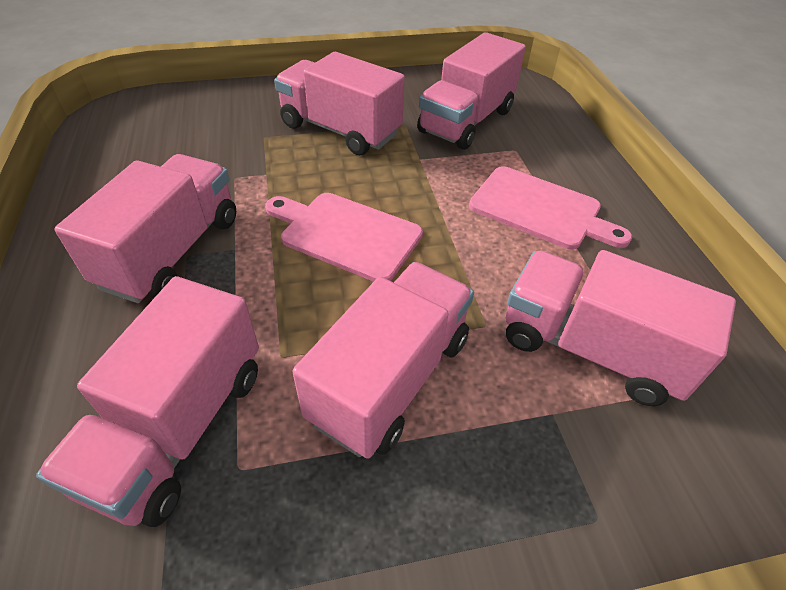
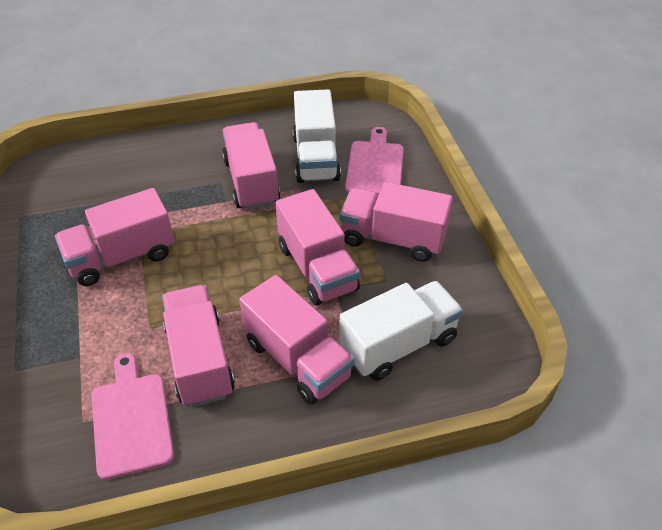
white truck: 0 -> 2

